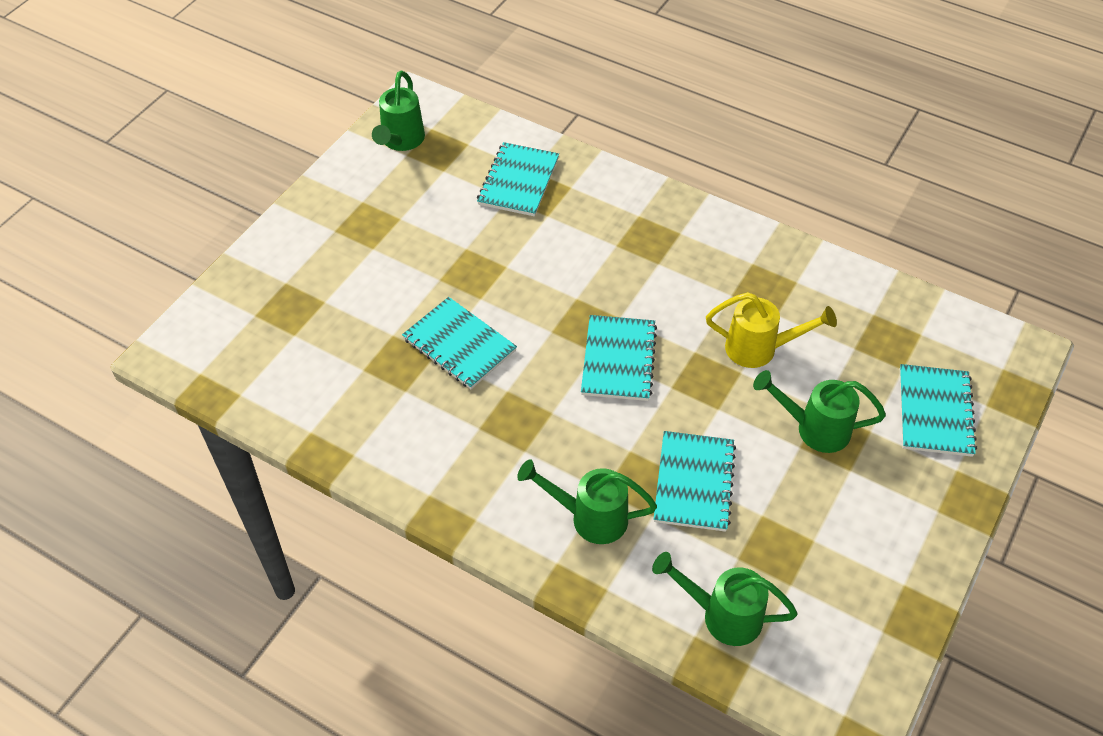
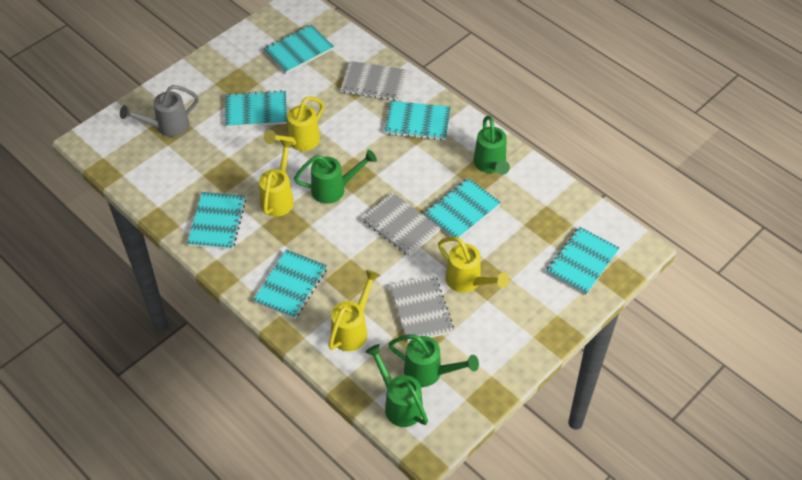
grey notebook: 0 -> 3
grey watering can: 0 -> 1
turquoise notebook: 5 -> 7
yellow watering can: 1 -> 4

